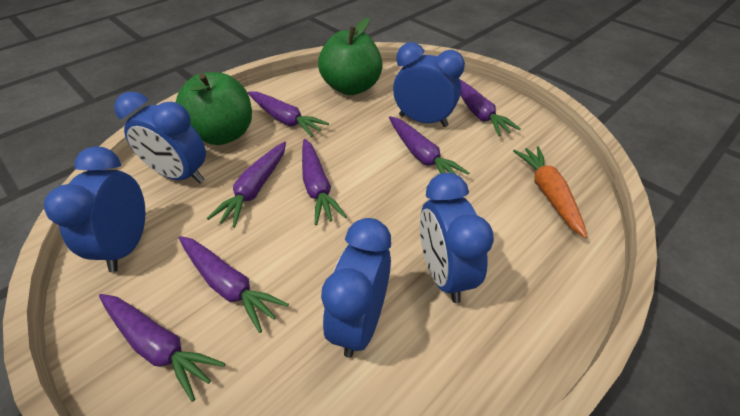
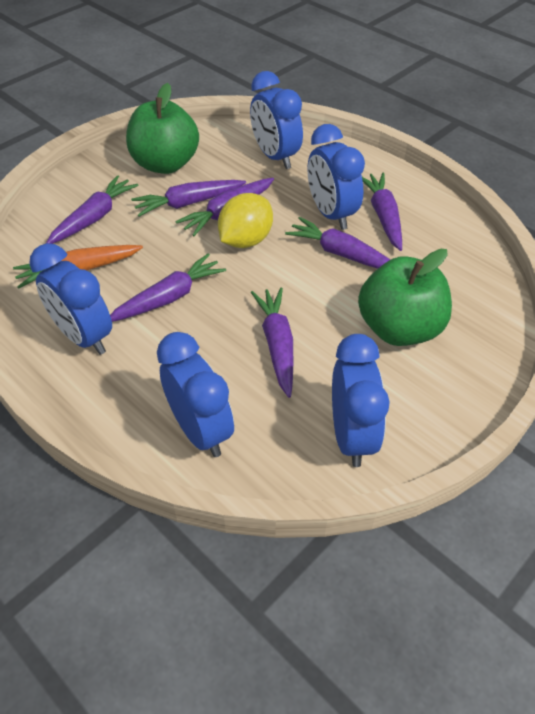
yellow lemon: 0 -> 1

